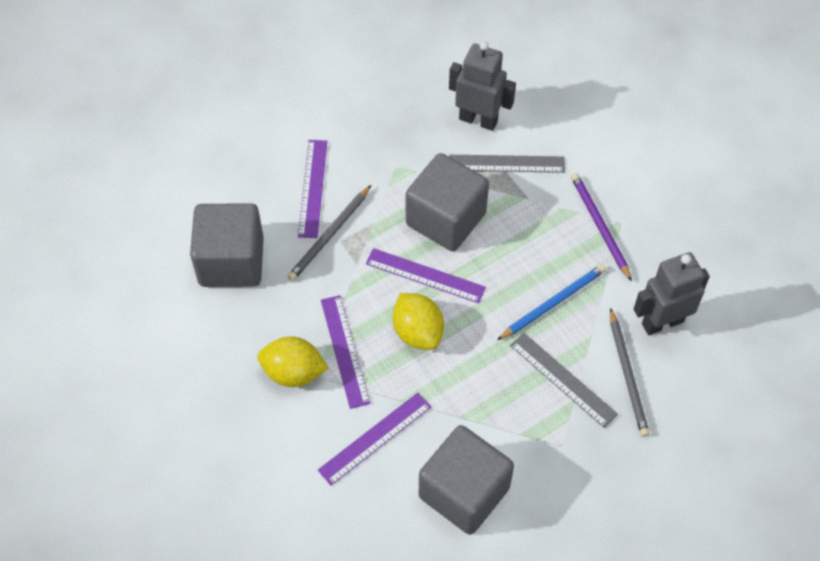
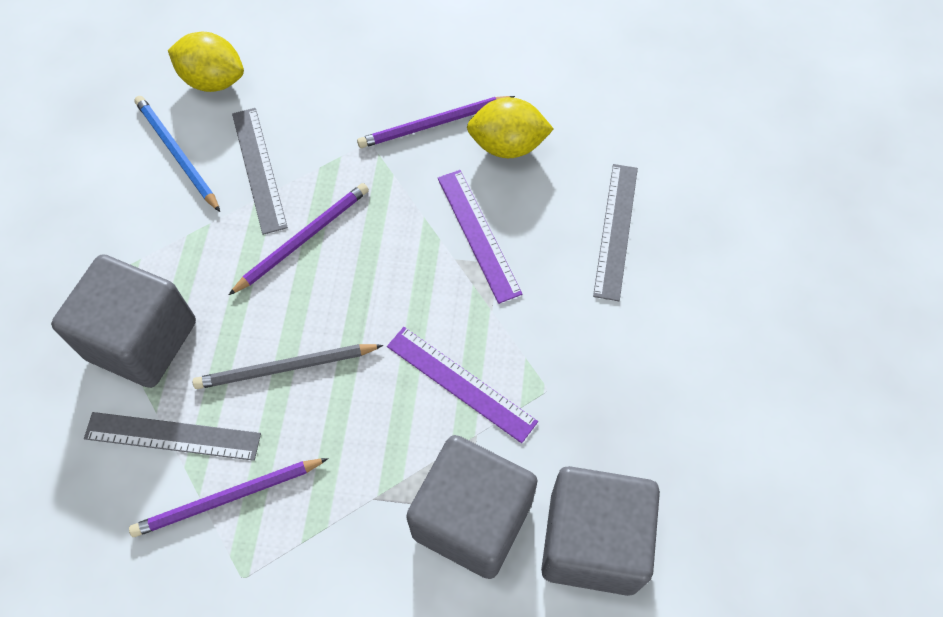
grey pencil: 2 -> 1
grey robot: 2 -> 0
grey ruler: 2 -> 3
purple pencil: 1 -> 3
purple ruler: 4 -> 2

